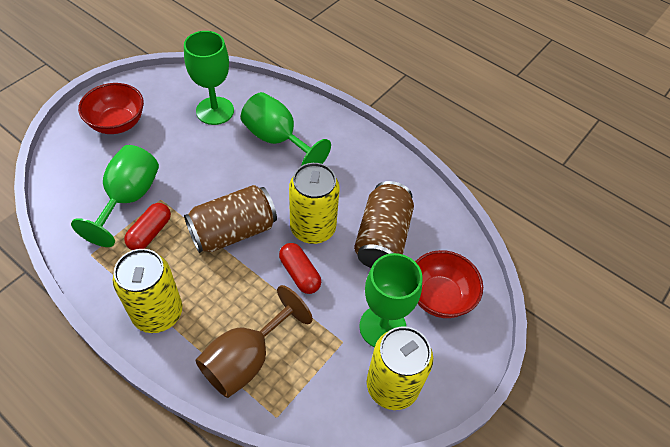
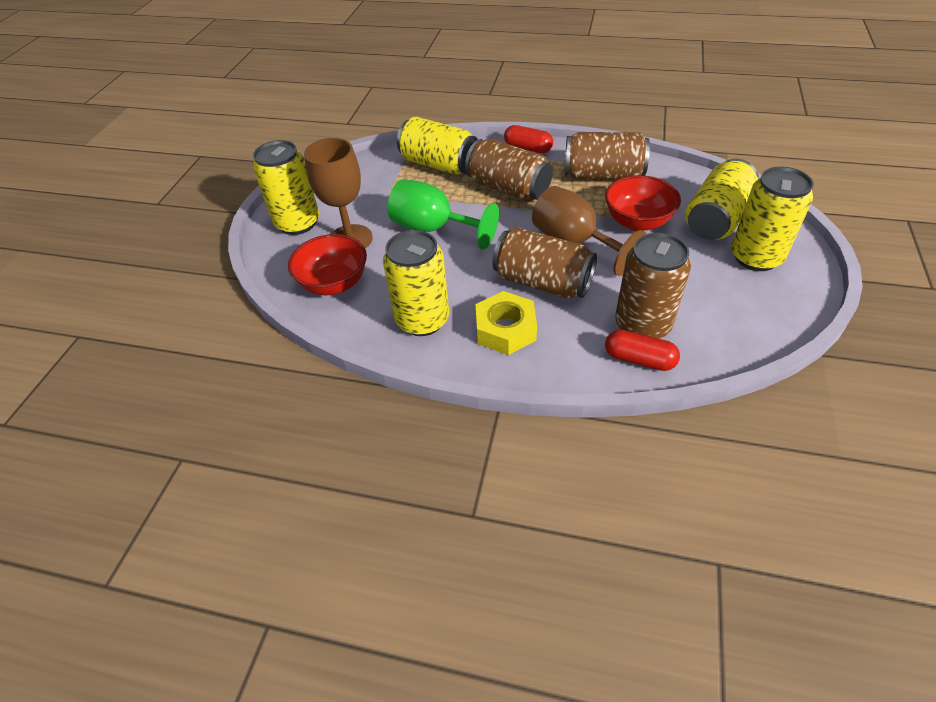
brown can: 2 -> 4
brown goblet: 1 -> 2
green goblet: 4 -> 1
yellow can: 3 -> 5
yellow nut: 0 -> 1

